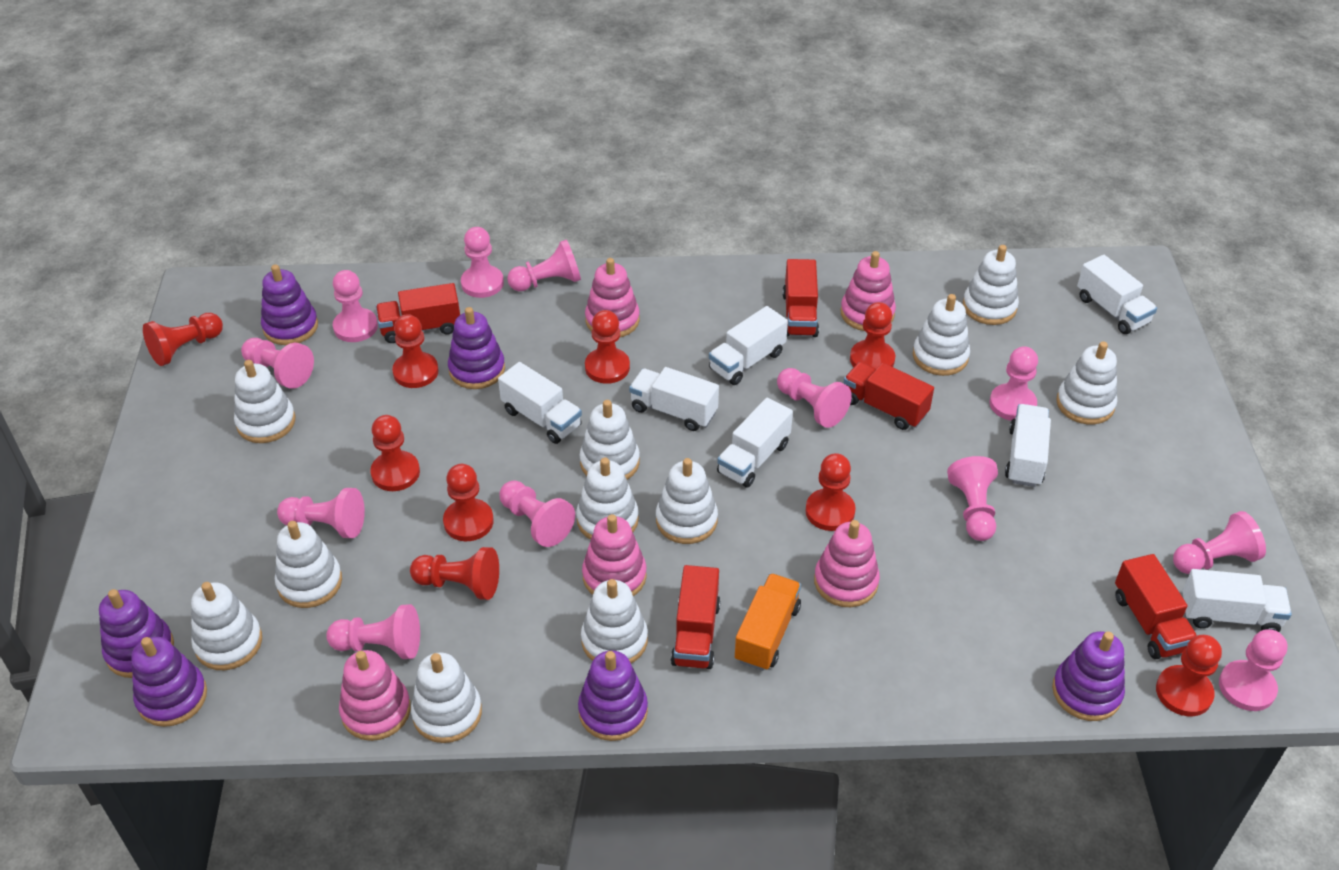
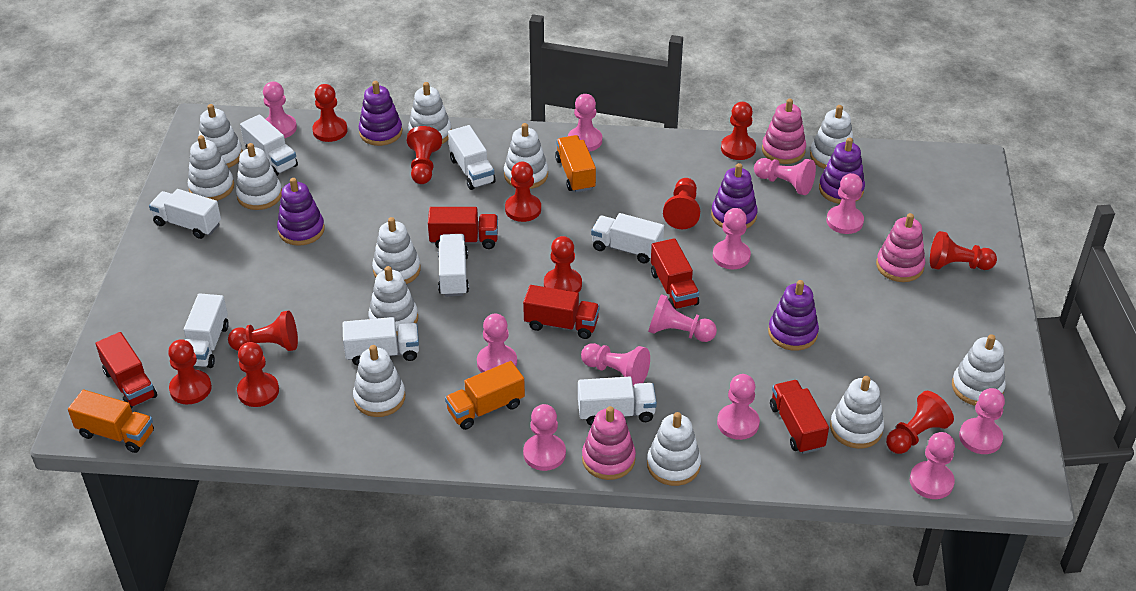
orange truck: 1 -> 3
pink stacking toy: 5 -> 3
purple stacking toy: 6 -> 5
red pawn: 9 -> 11
white stacking toy: 11 -> 12
white truck: 7 -> 8

